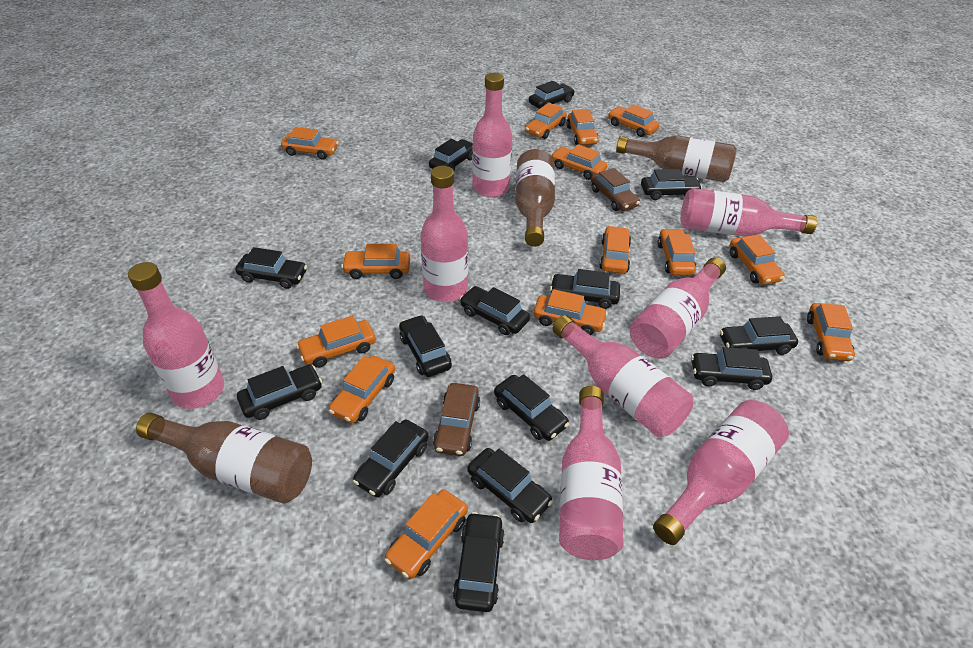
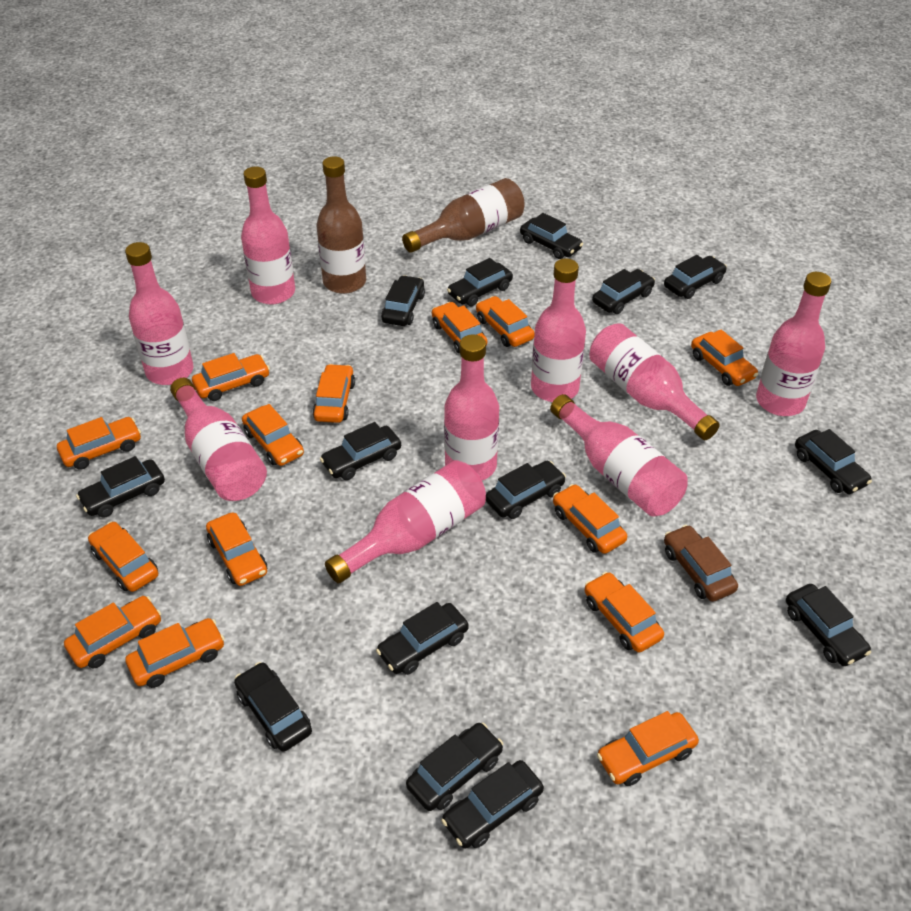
brown bottle: 3 -> 2
brown car: 2 -> 1
pink bottle: 8 -> 9

